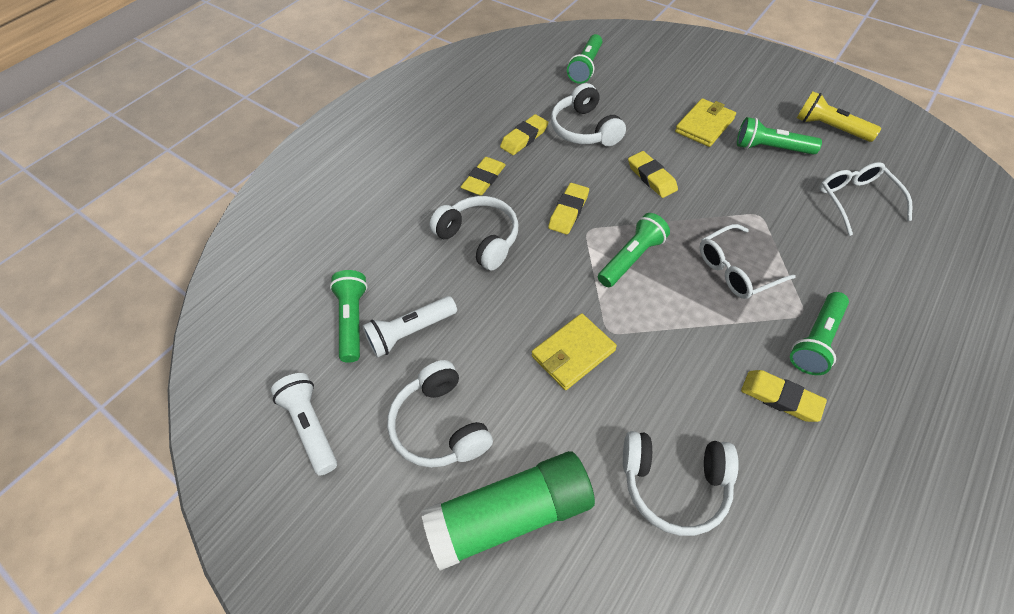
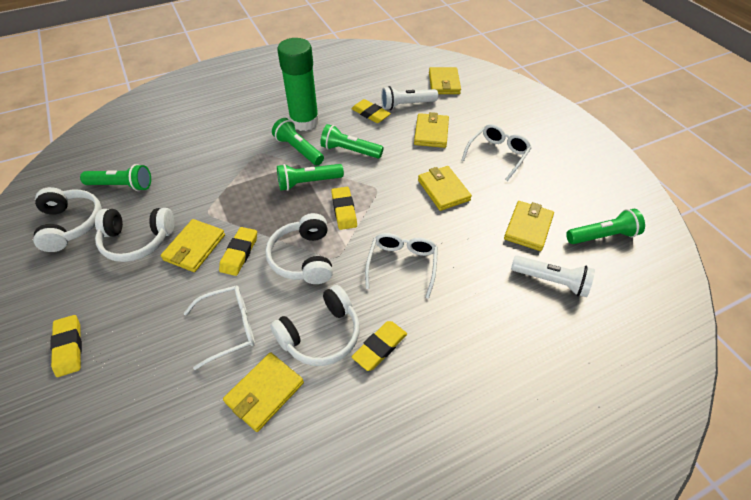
white glasses: 2 -> 3
yellow flashlight: 1 -> 0
yellow wallet: 2 -> 6

